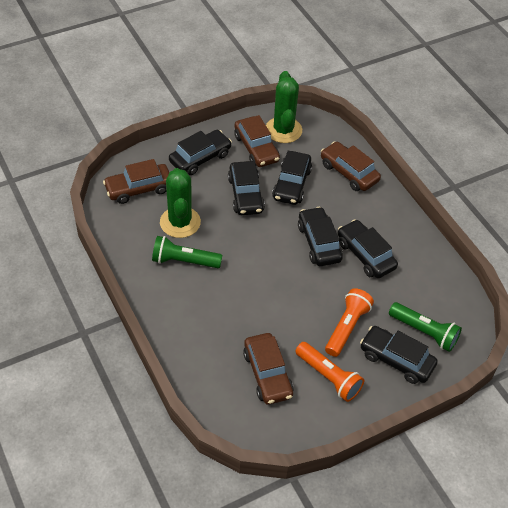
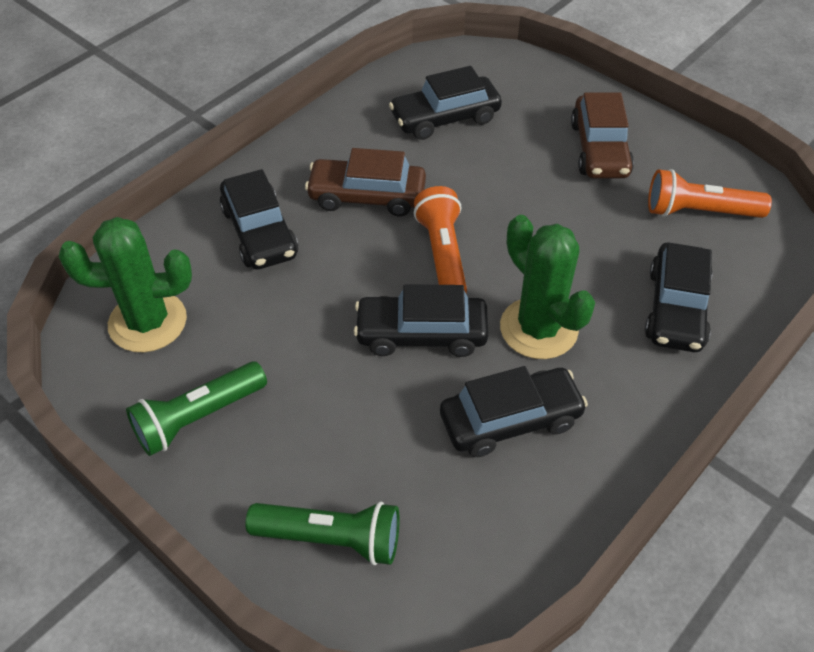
black car: 6 -> 5
brown car: 4 -> 2

